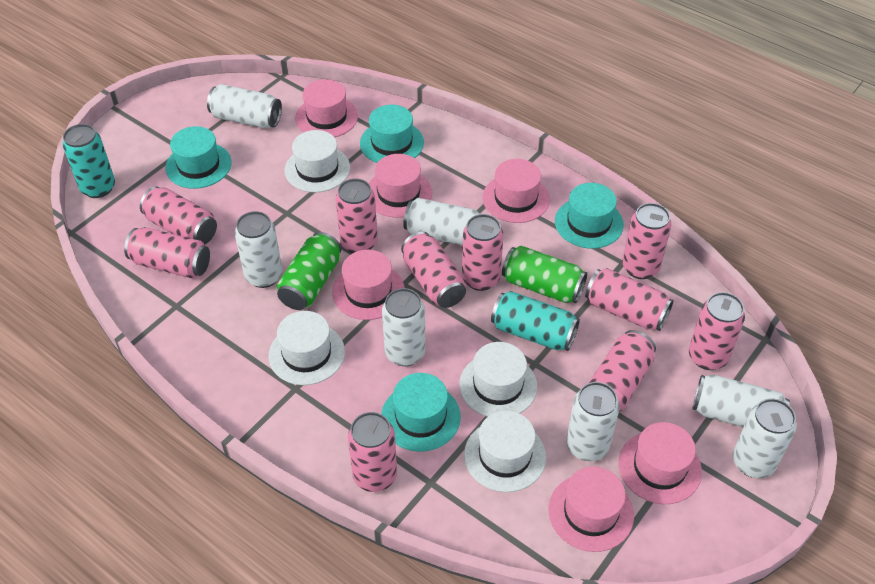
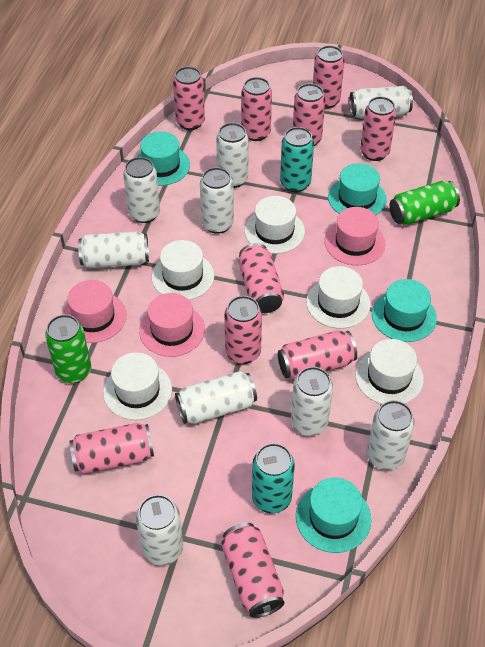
pink hat: 6 -> 3
white can: 7 -> 9
white hat: 4 -> 5

